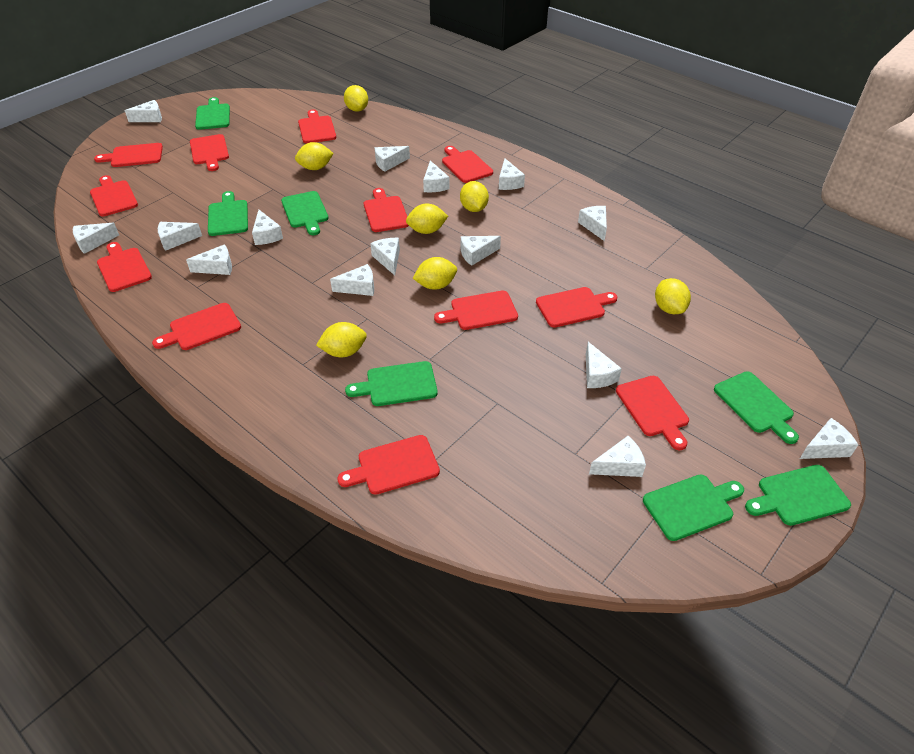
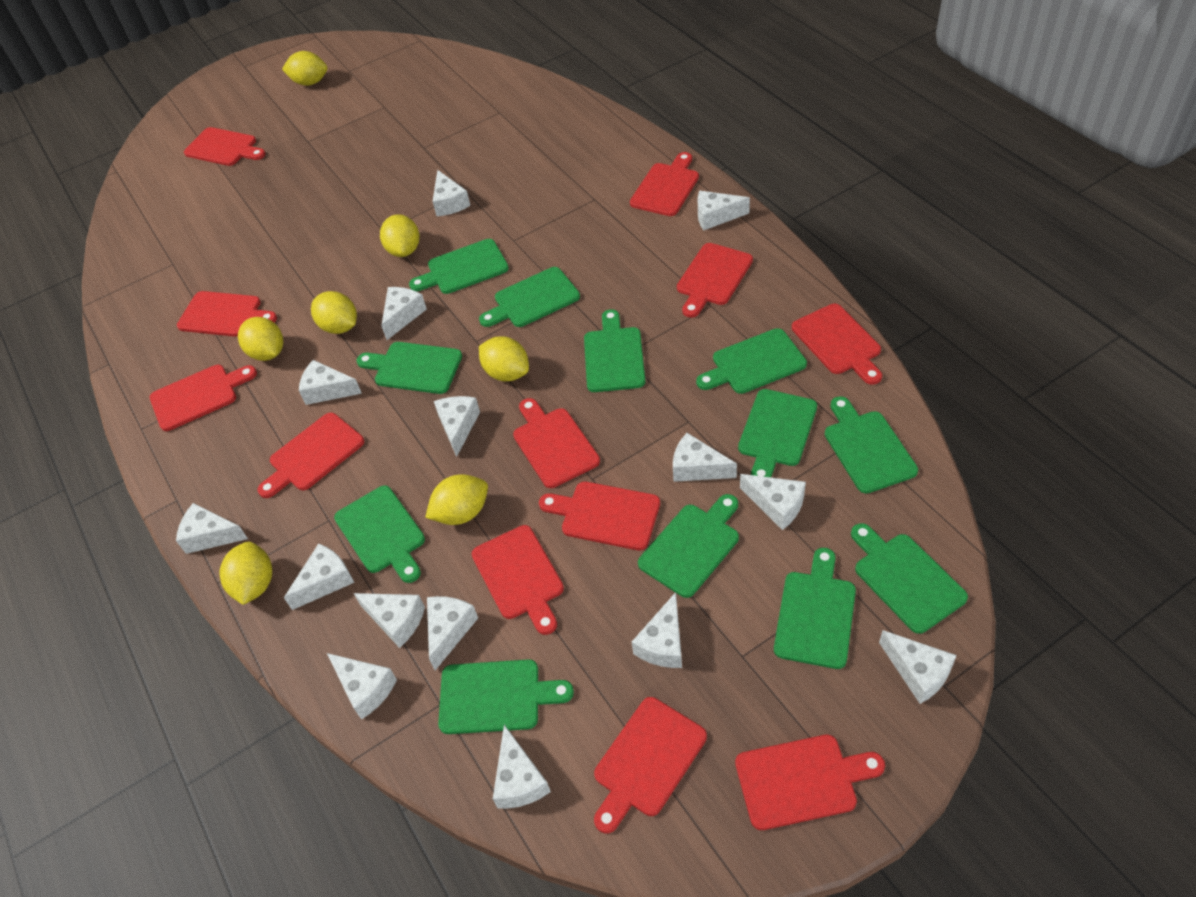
green cutting board: 7 -> 12

